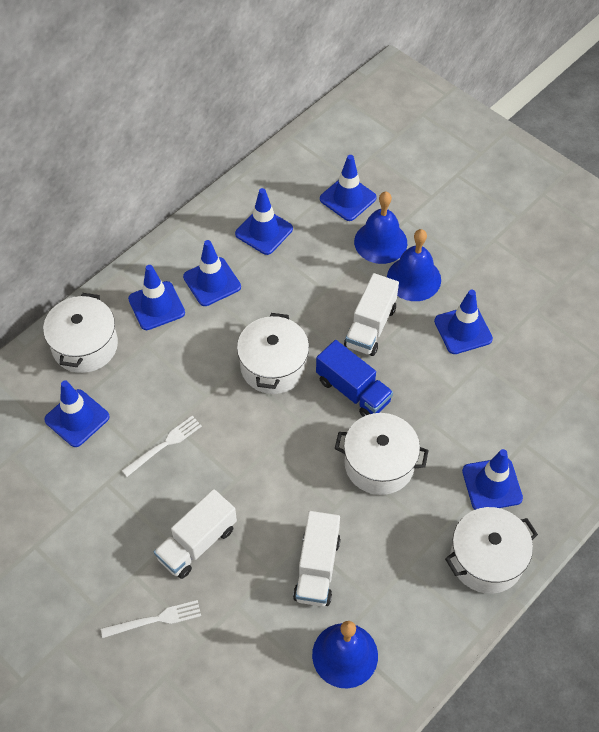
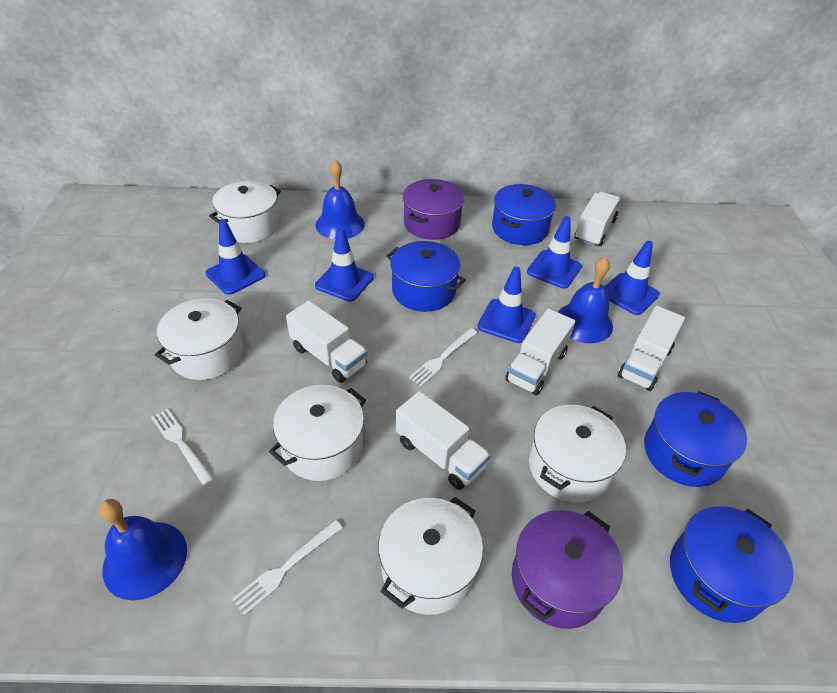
blue pot: 0 -> 4
blue traffic cone: 7 -> 5
blue truck: 1 -> 0
purple pot: 0 -> 2
white fork: 2 -> 3
white pot: 4 -> 5
white truck: 3 -> 5

